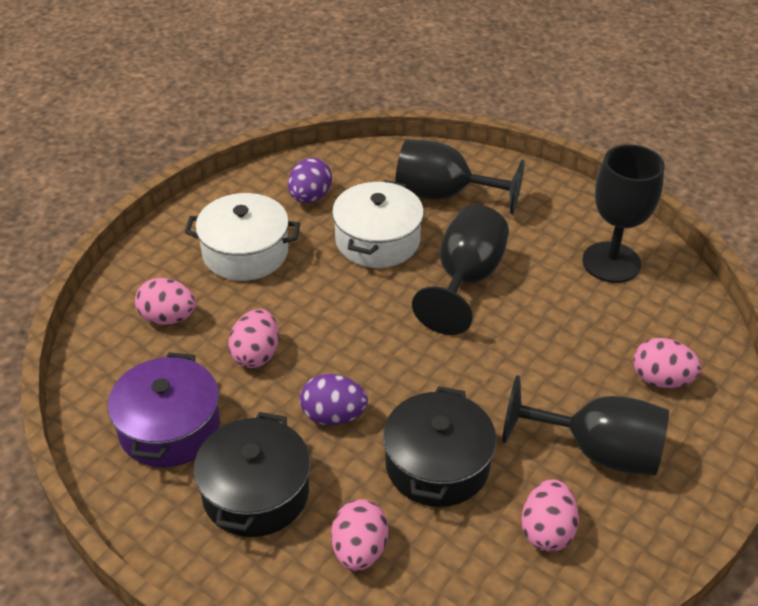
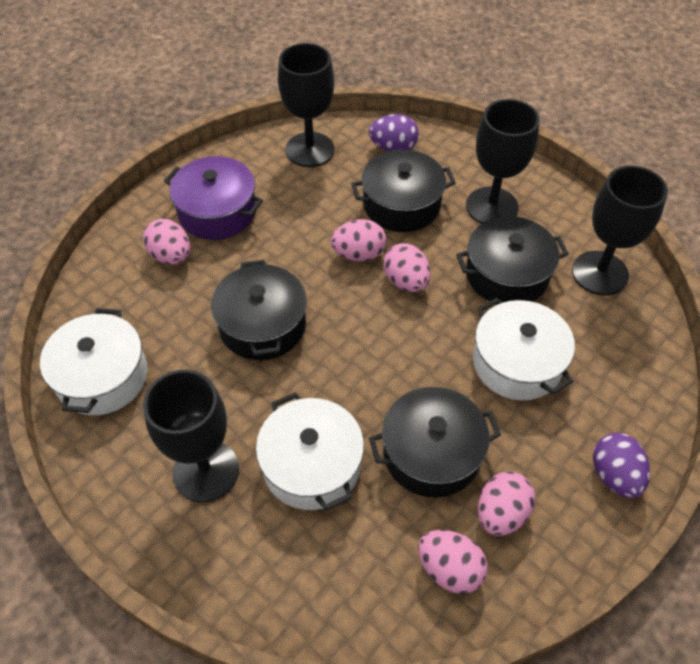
black pot: 2 -> 4
white pot: 2 -> 3

